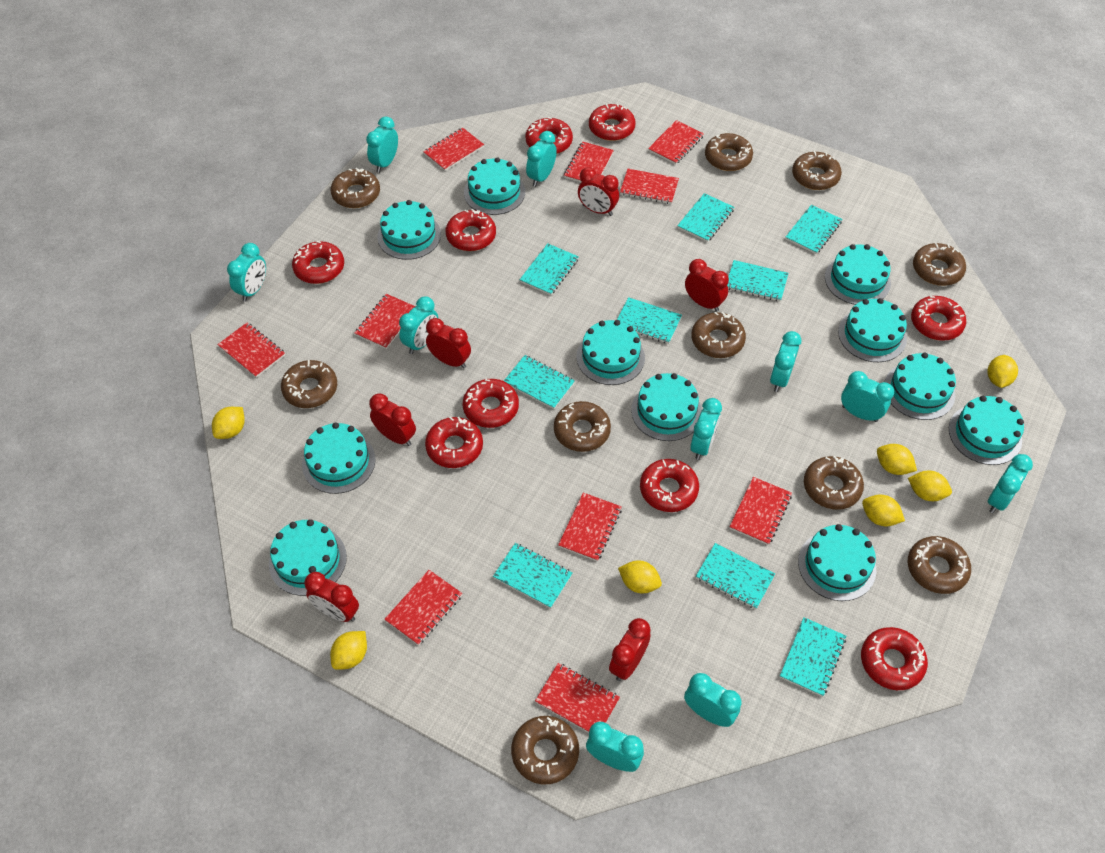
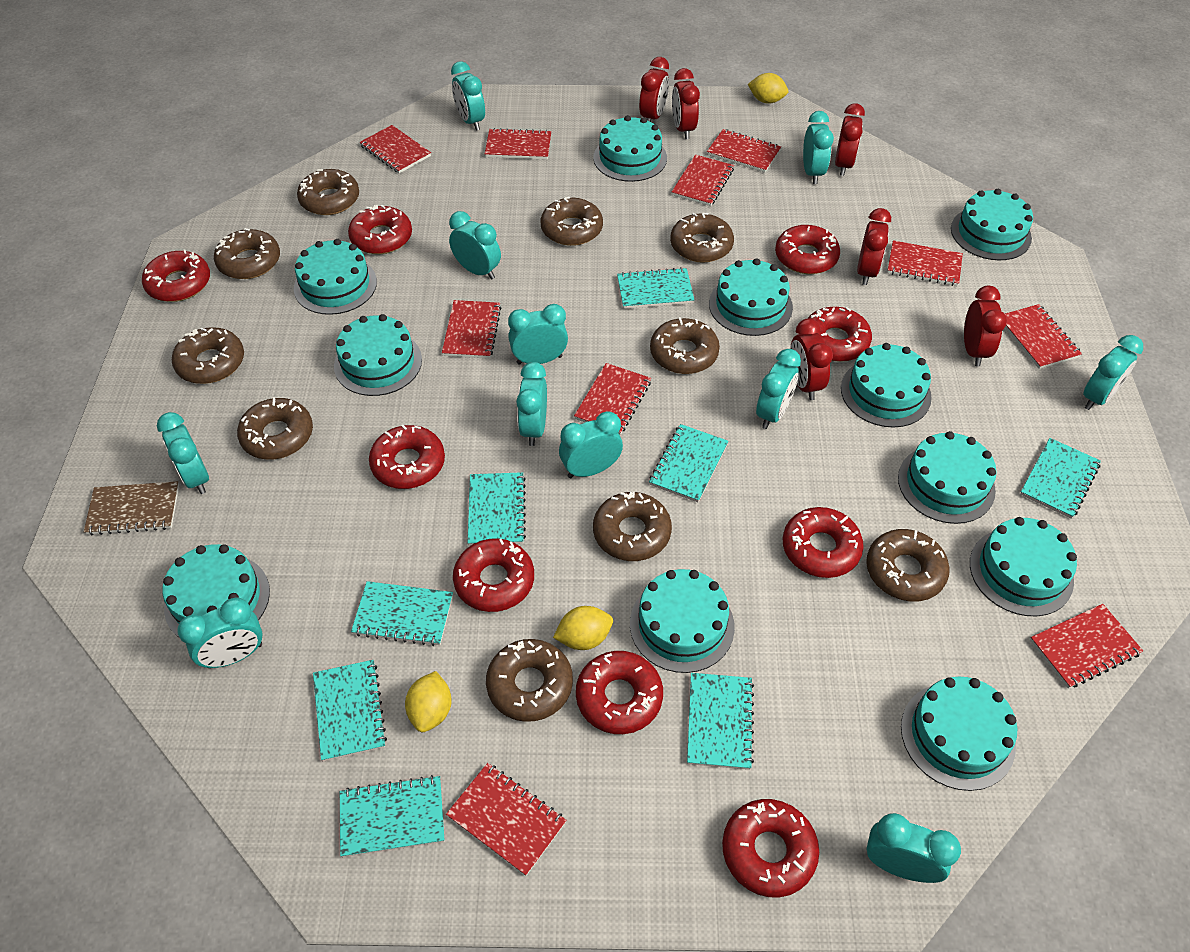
brown notebook: 0 -> 1
turquoise clock: 10 -> 11
turquoise notebook: 9 -> 8
yellow lemon: 7 -> 3

